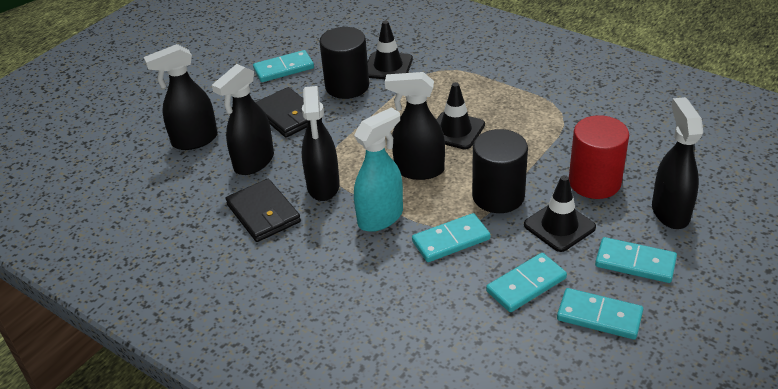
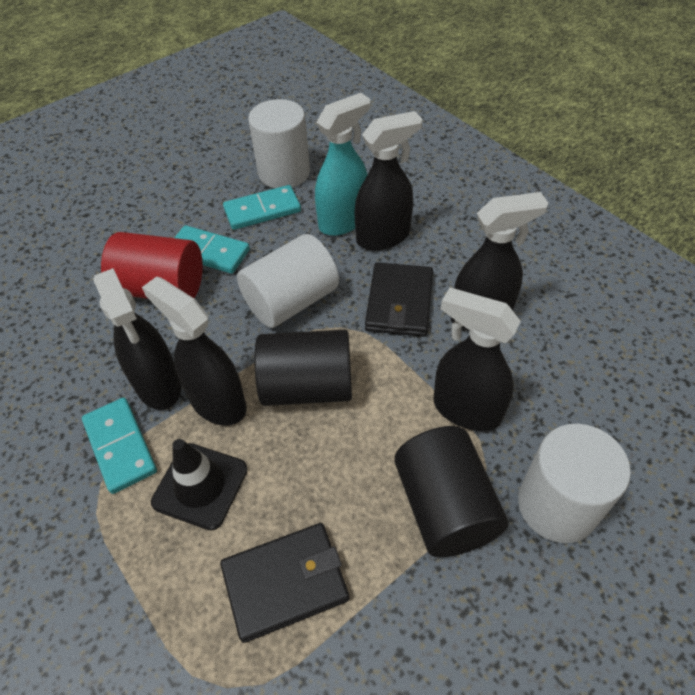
black traffic cone: 3 -> 1
turquoise domino: 5 -> 3
white cylinder: 0 -> 3

